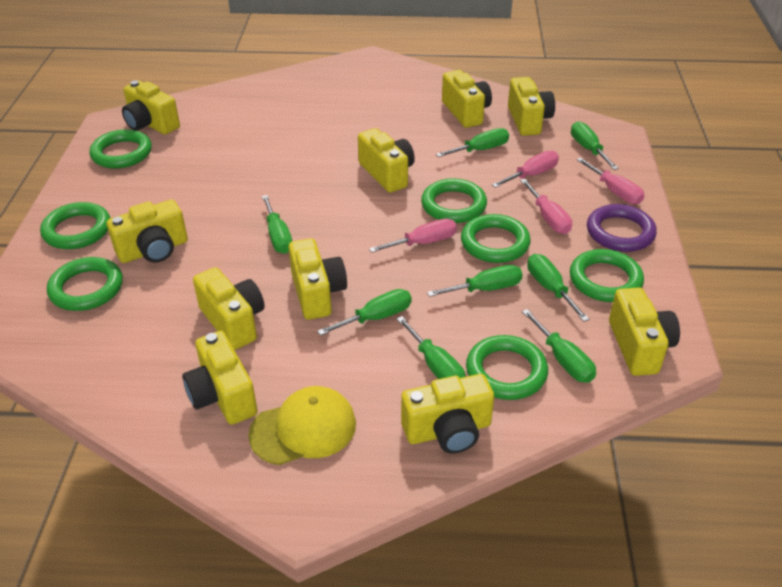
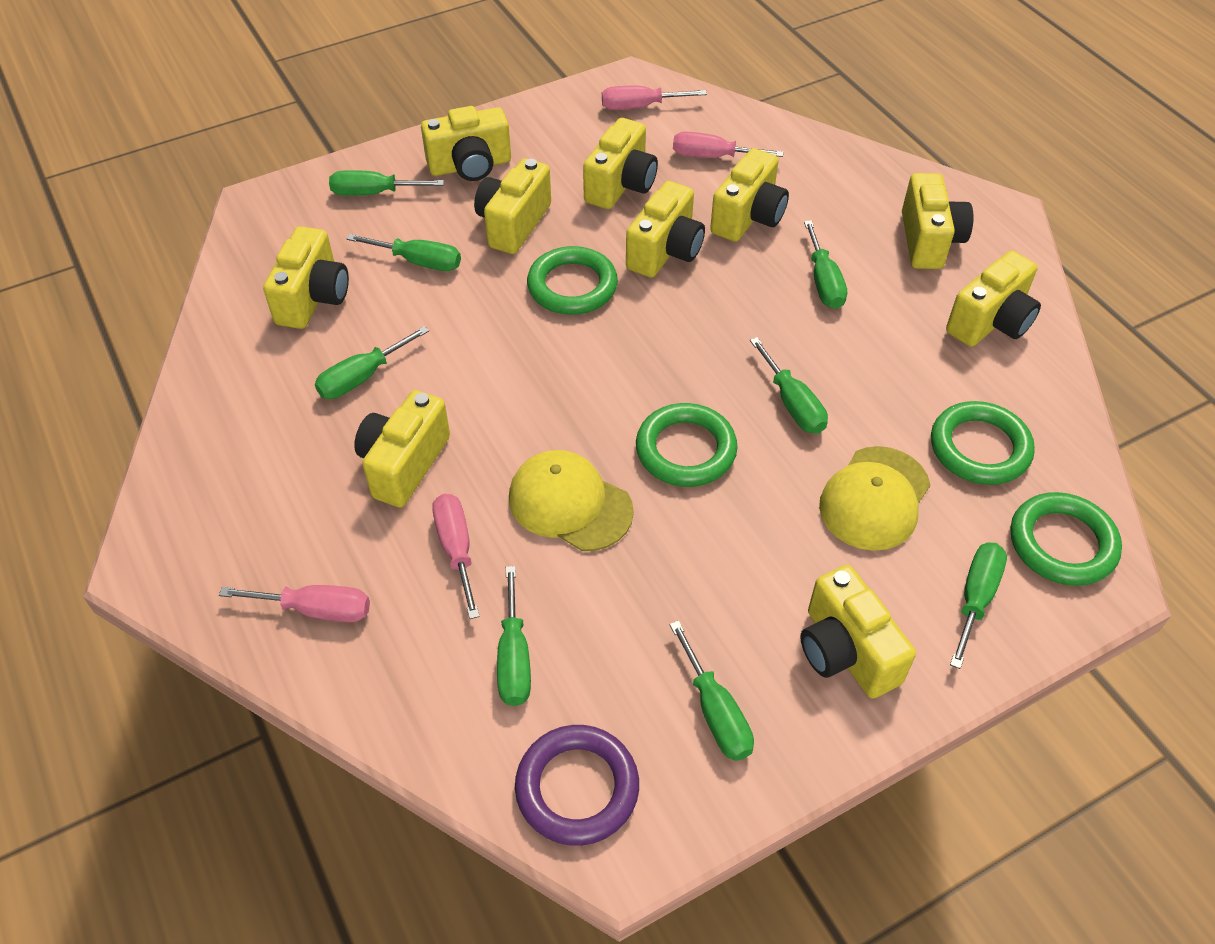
green ring: 7 -> 4
yellow cap: 1 -> 2

